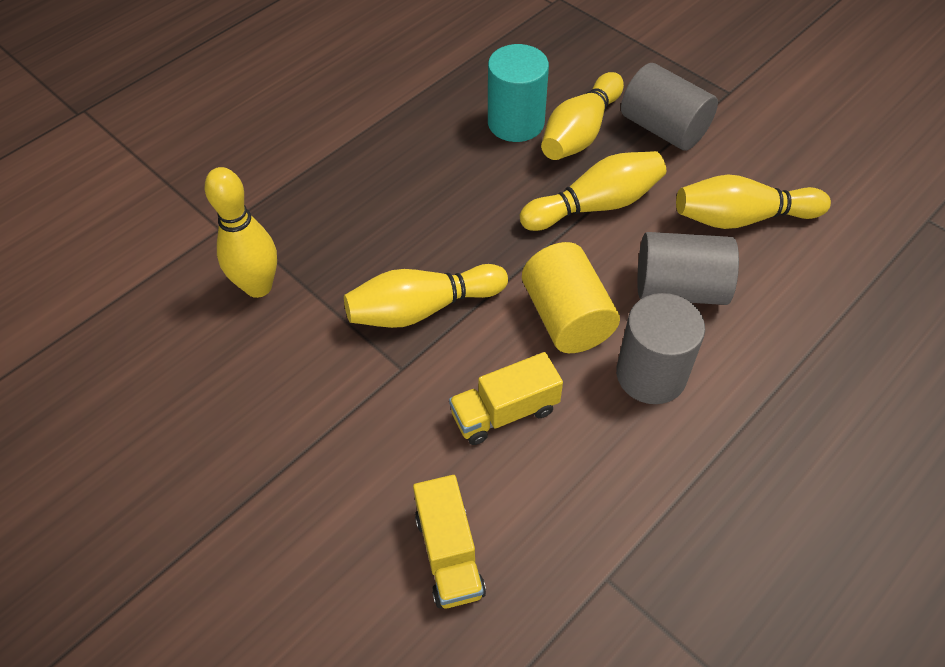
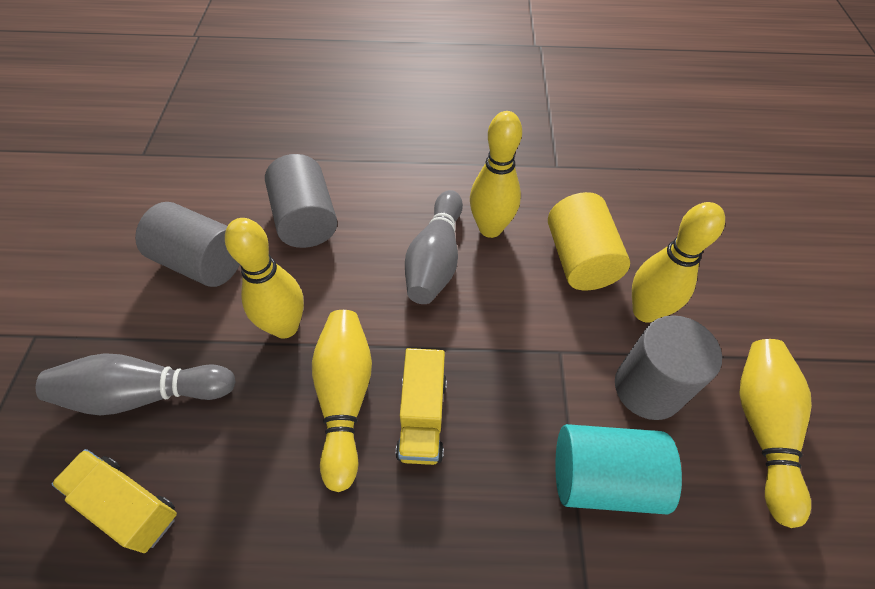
grey bowling pin: 0 -> 2

